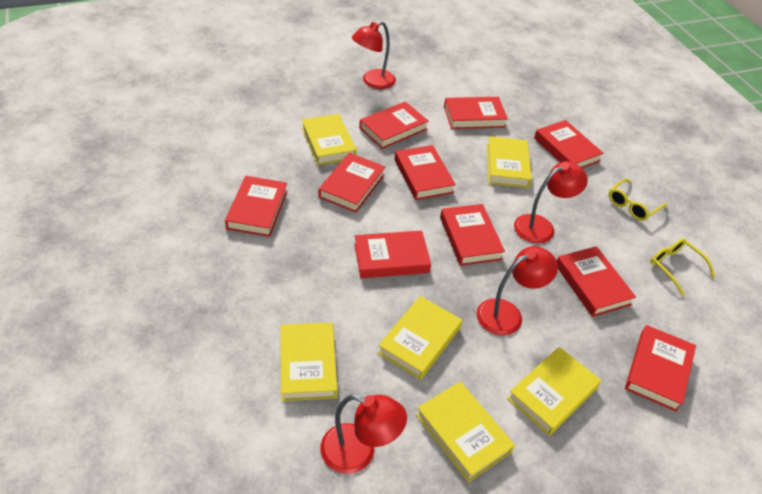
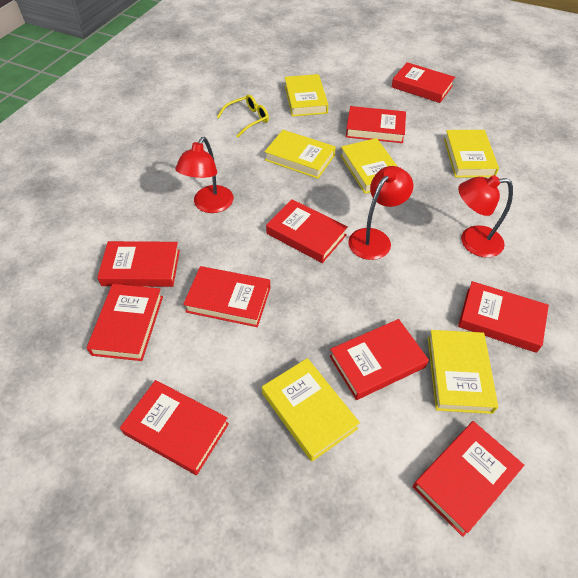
red lamp: 4 -> 3
yellow glasses: 2 -> 1

